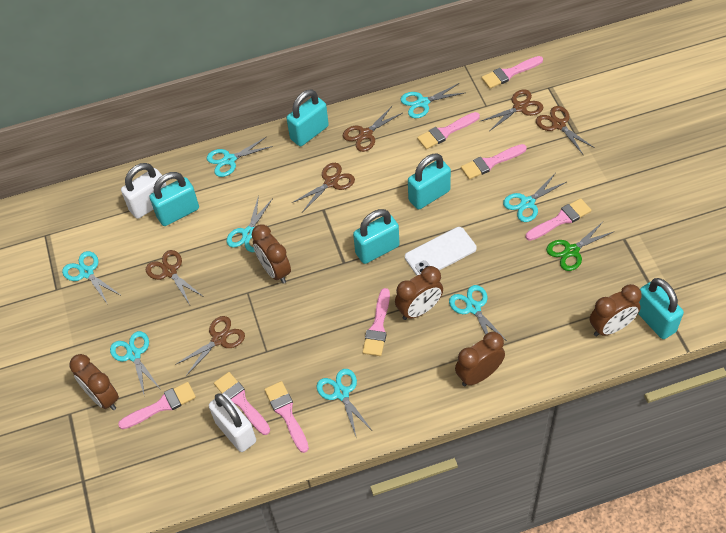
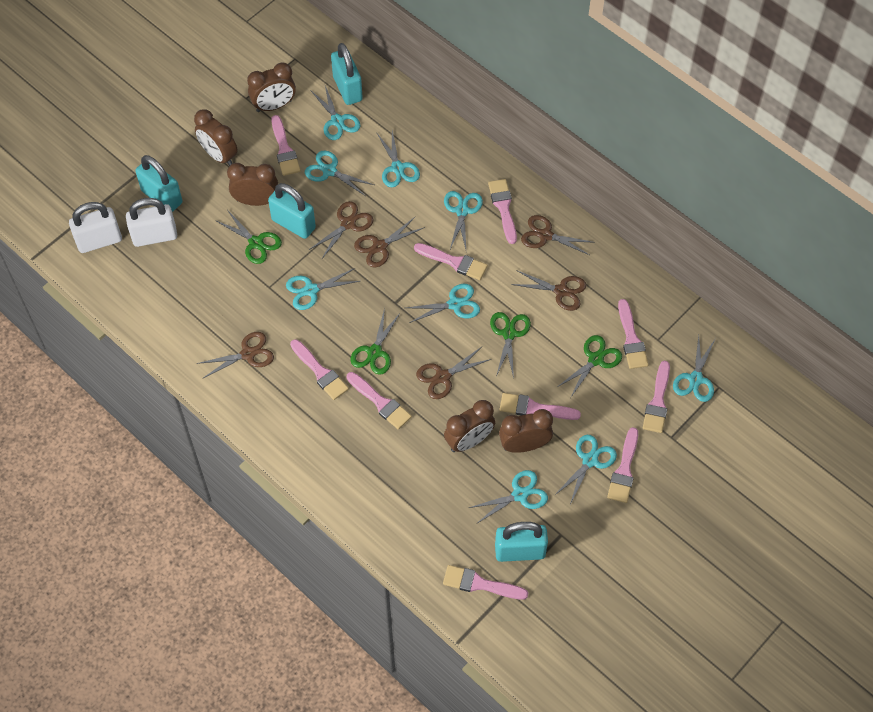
green scissors: 1 -> 4
pink brush: 8 -> 10
turquoise padlock: 5 -> 4
turquoise scissors: 8 -> 9
white phone: 1 -> 0

